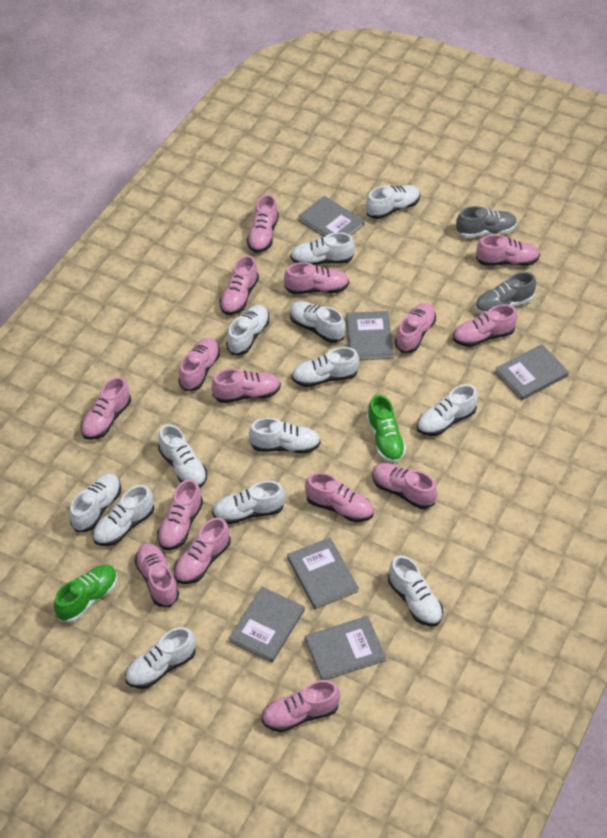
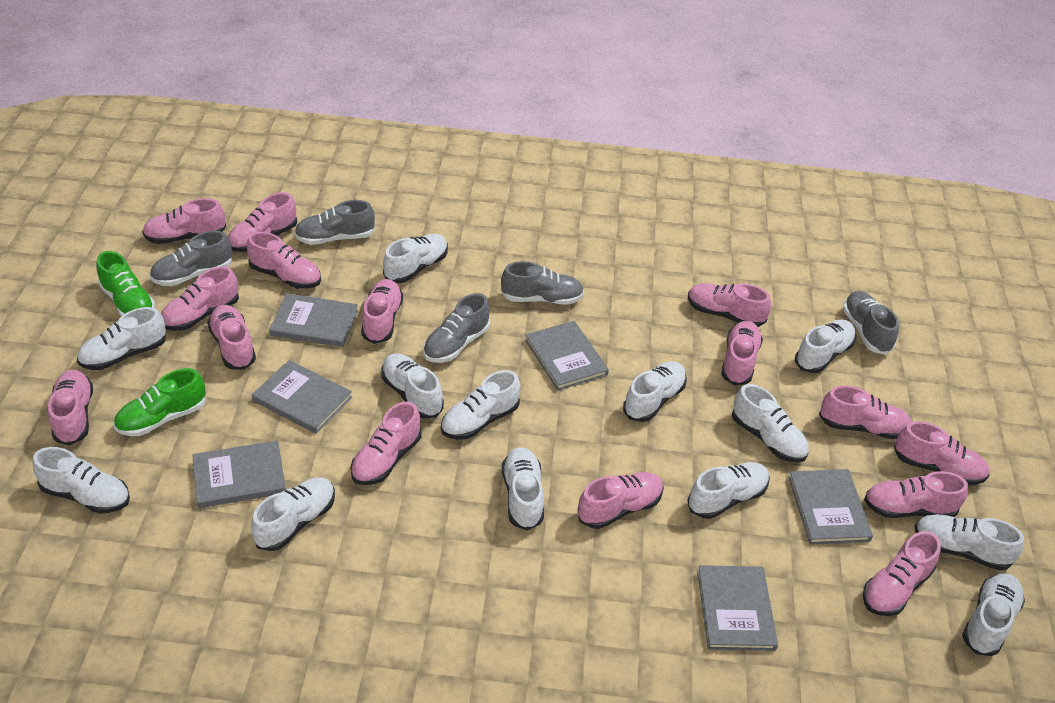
grey shoe: 2 -> 5

